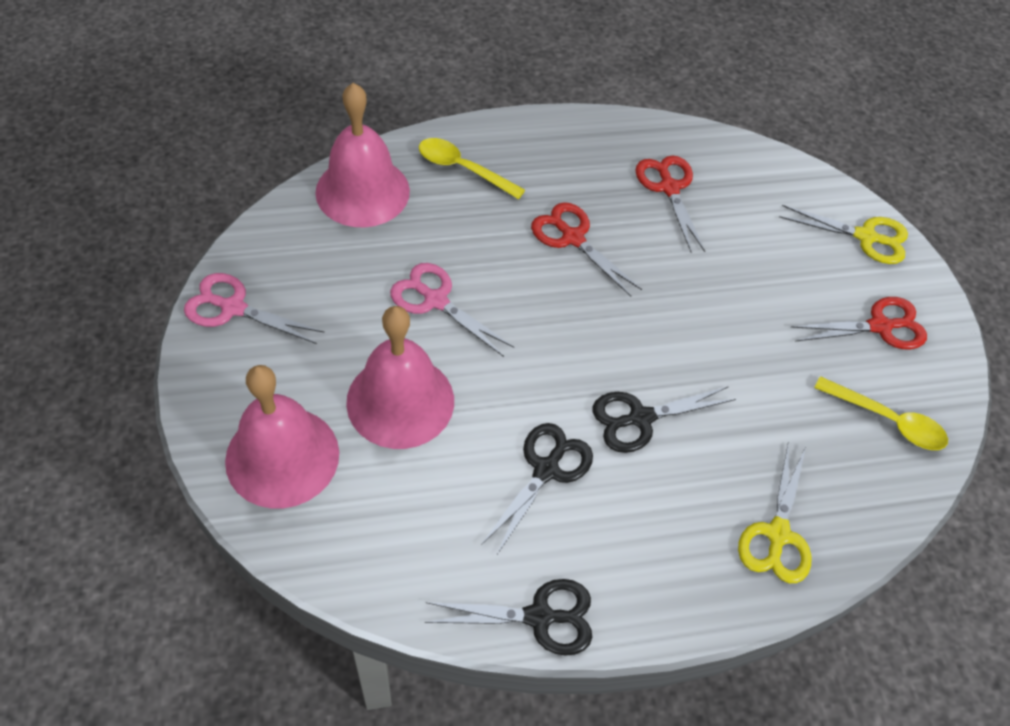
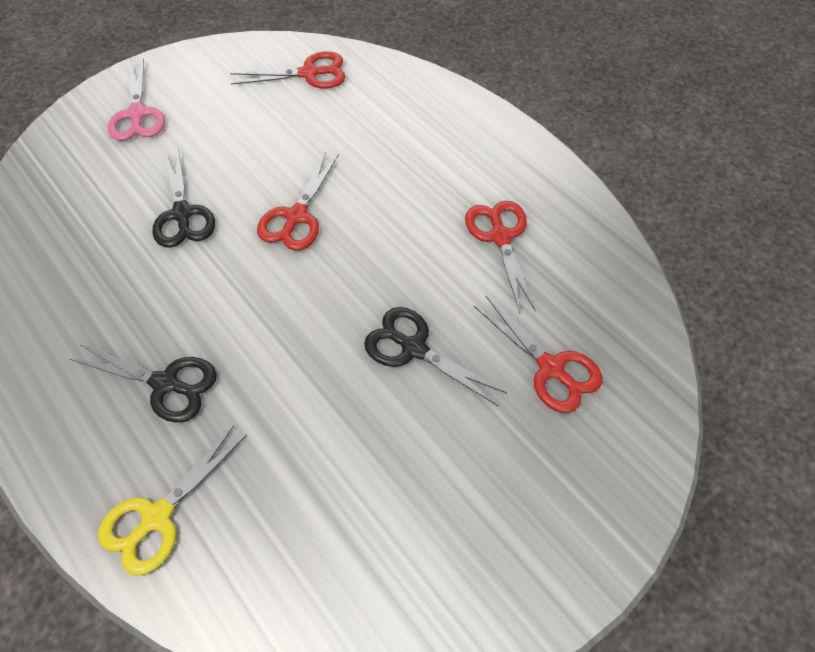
pink bell: 3 -> 0
pink scissors: 2 -> 1
red scissors: 3 -> 4
yellow scissors: 2 -> 1
yellow spoon: 2 -> 0

